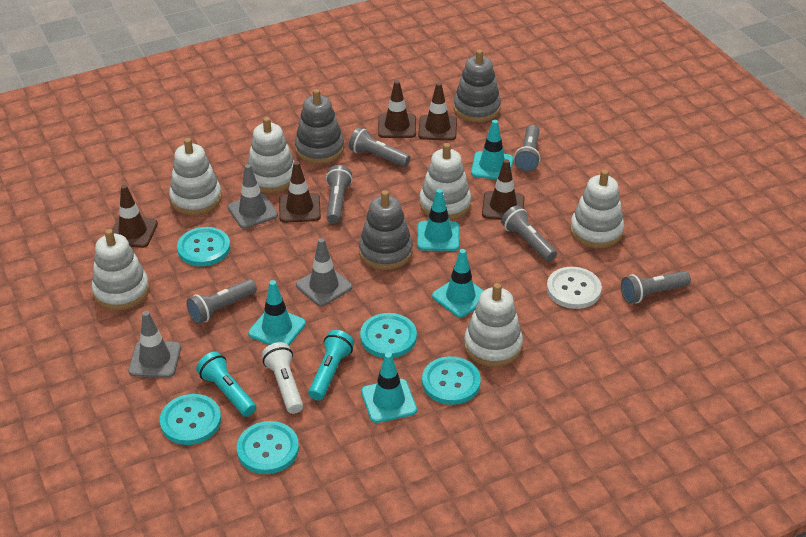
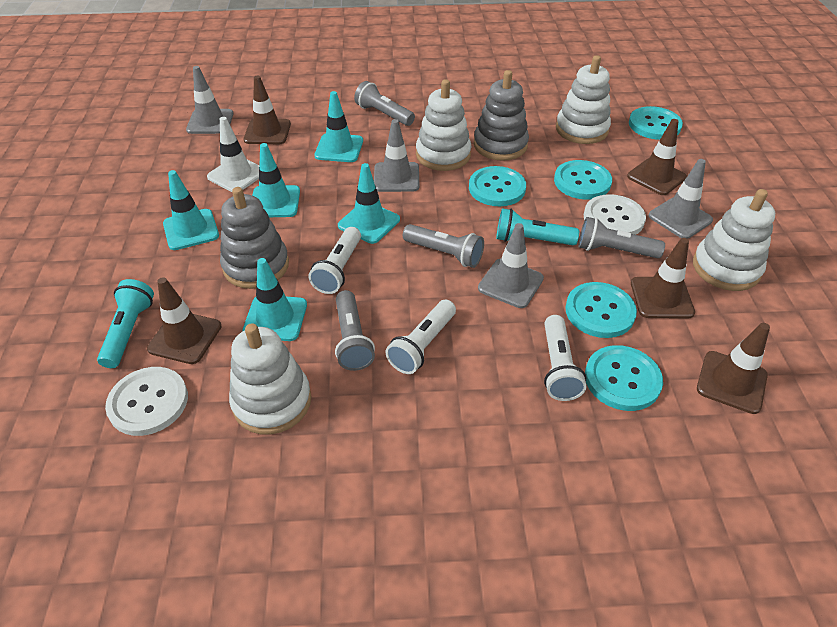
grey flashlight: 6 -> 4
grey stacking toy: 3 -> 2
grey traffic cone: 3 -> 4
white button: 1 -> 2
white flashlight: 1 -> 3
white stacking toy: 6 -> 4
white traffic cone: 0 -> 1

